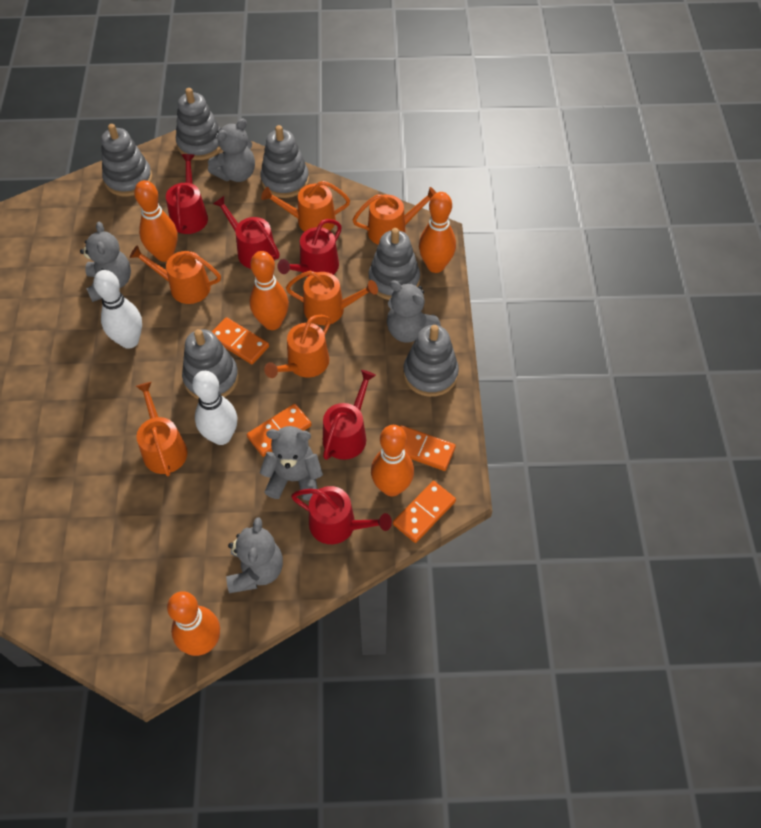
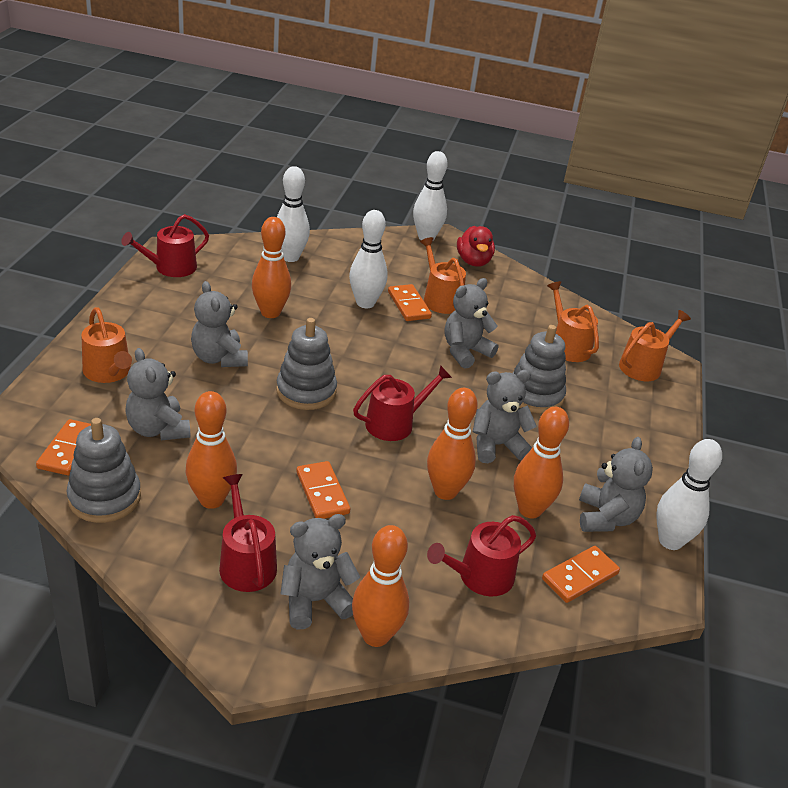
grey stacking toy: 6 -> 3
grey teddy bear: 5 -> 6
orange watering can: 6 -> 4
red duck: 0 -> 1
red watering can: 5 -> 4
white bowling pin: 2 -> 4

